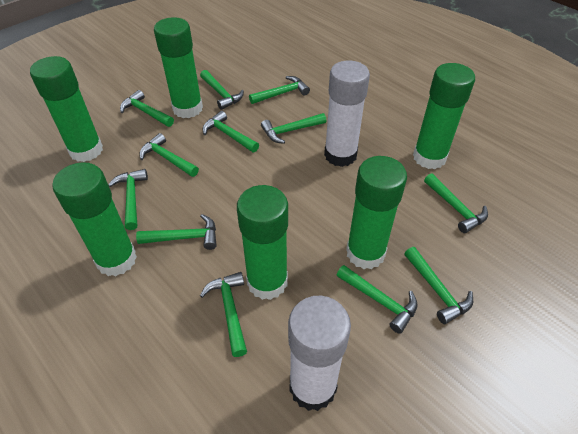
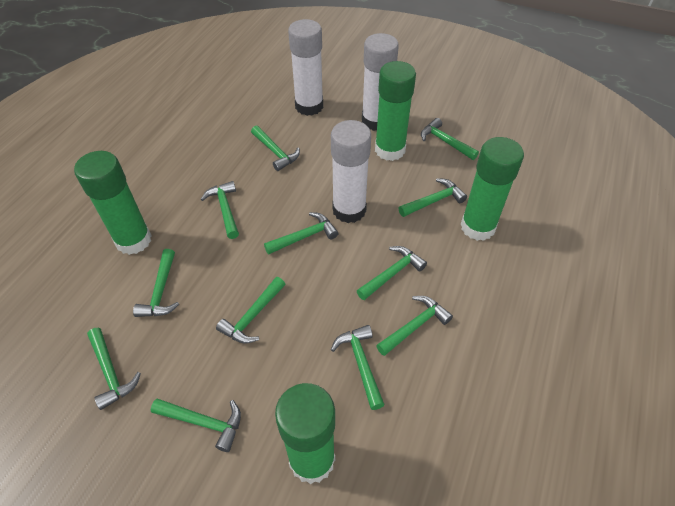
green glue stick: 6 -> 4
white glue stick: 2 -> 3

